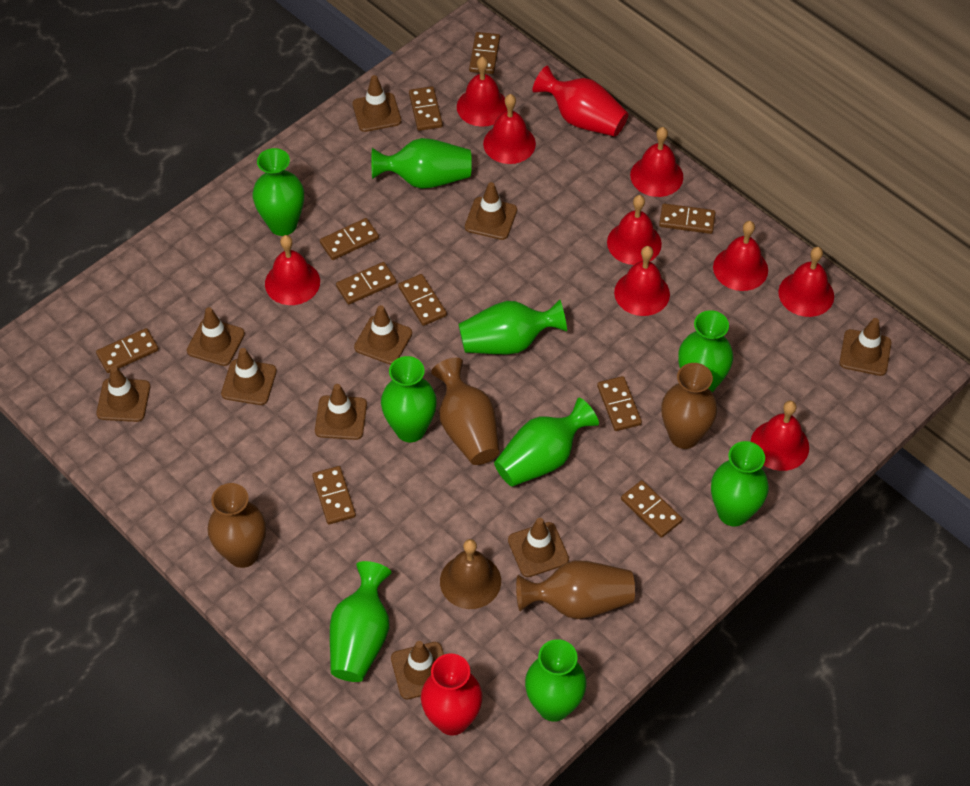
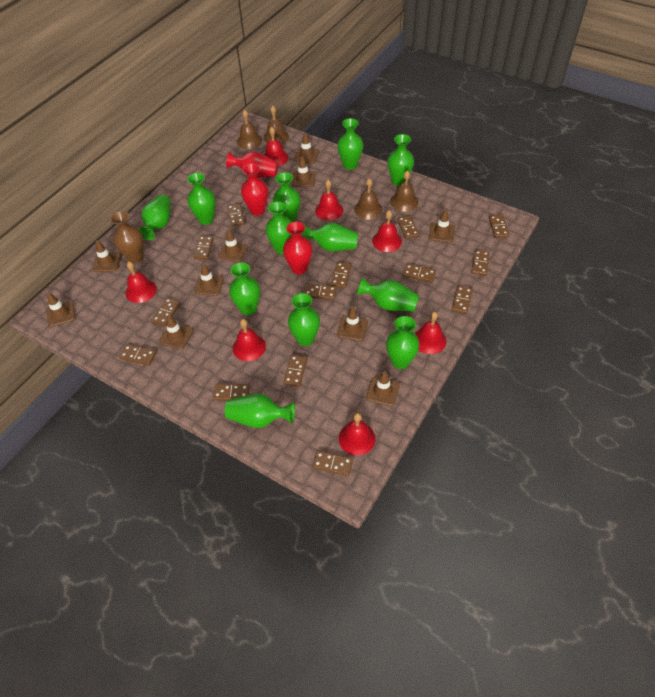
brown bell: 1 -> 4
brown domino: 10 -> 14
brown vase: 4 -> 1
green vase: 9 -> 12
red bell: 9 -> 7
red vase: 2 -> 3

